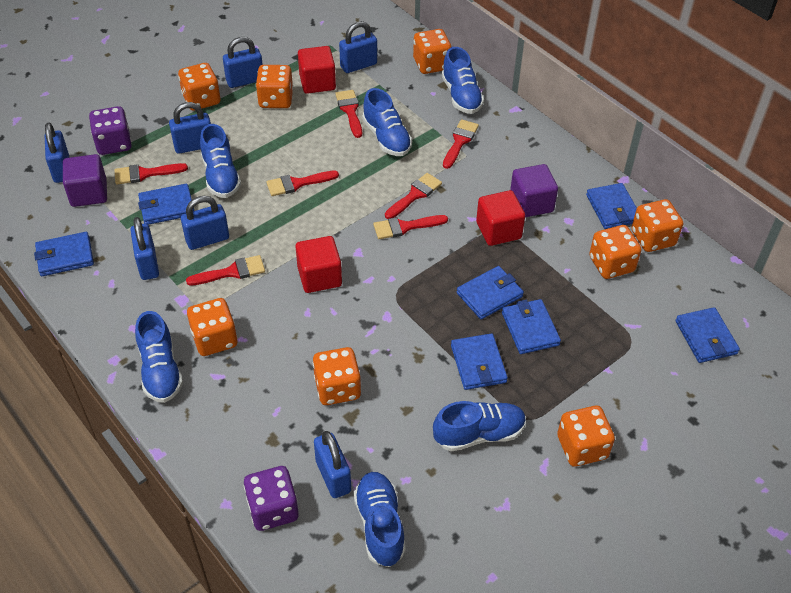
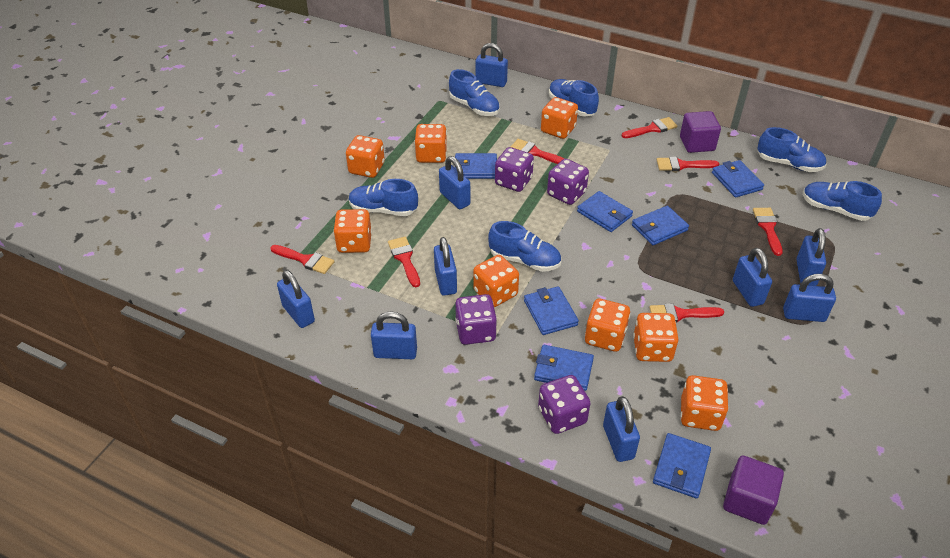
blue padlock: 7 -> 9
purple dice: 2 -> 4
red cube: 3 -> 0

